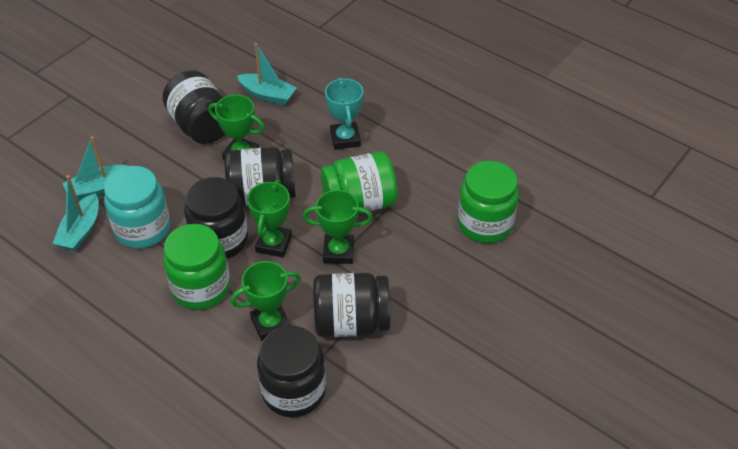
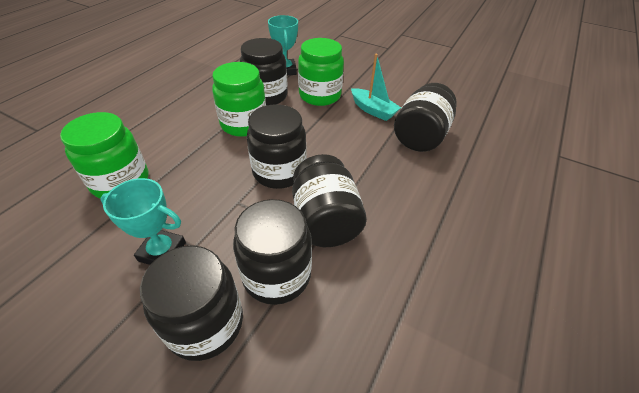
black jar: 5 -> 6
green trophy: 4 -> 0
turquoise boat: 3 -> 1
turquoise jar: 1 -> 0
turquoise trophy: 1 -> 2

